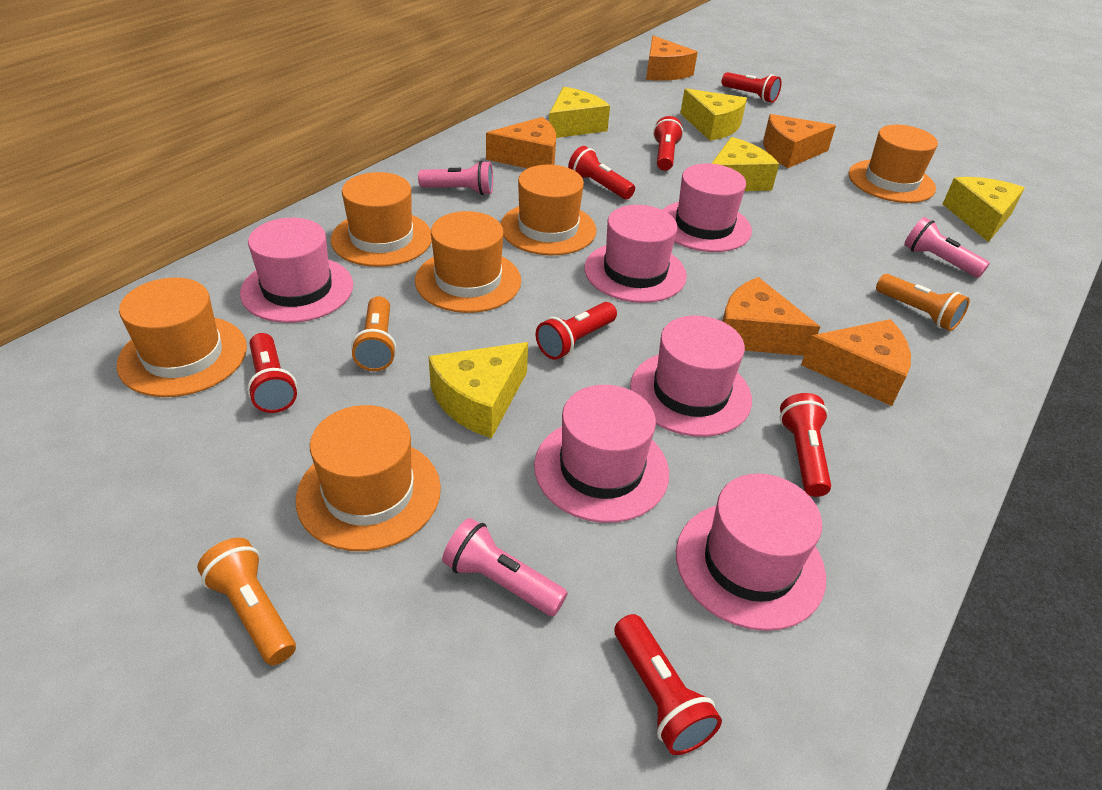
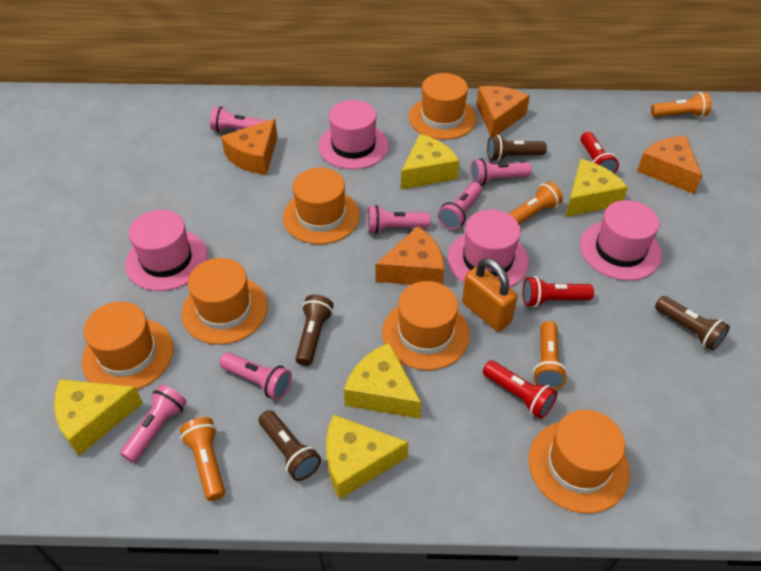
brown flashlight: 0 -> 4
orange cheese: 5 -> 4
orange flashlight: 3 -> 4
orange padlock: 0 -> 1
pink flashlight: 3 -> 6
pink hat: 6 -> 4
red flashlight: 7 -> 3

